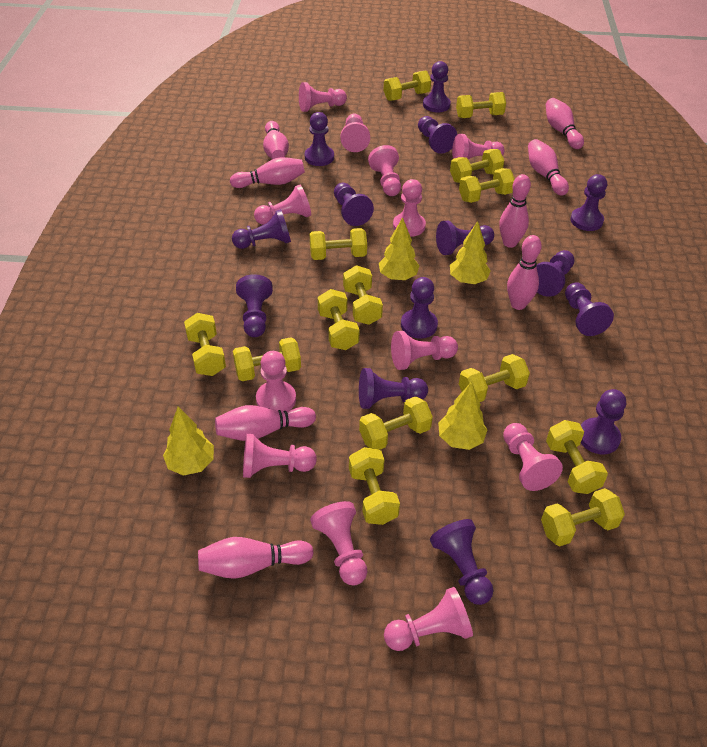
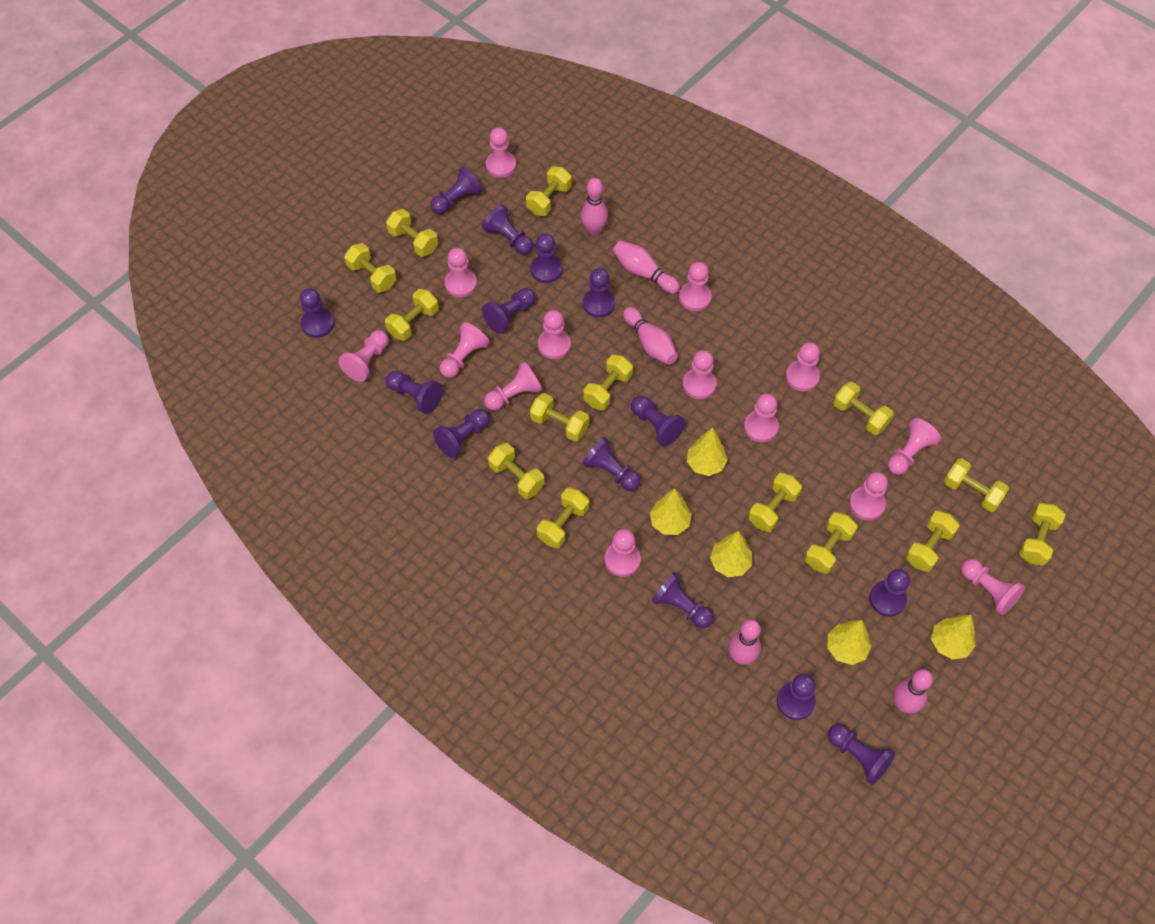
pink bowling pin: 8 -> 5
pink pawn: 12 -> 14
yellow tree: 4 -> 5

